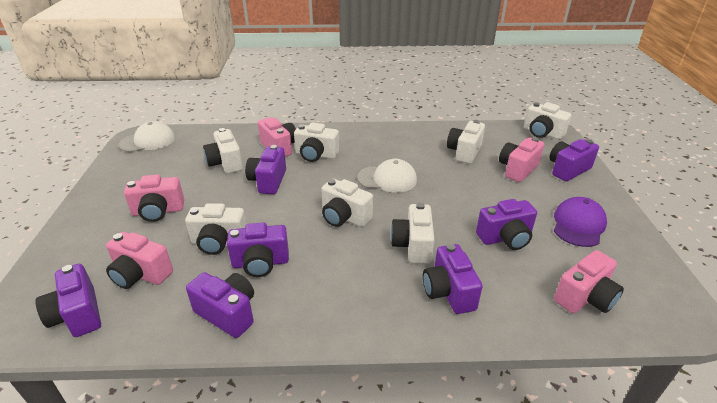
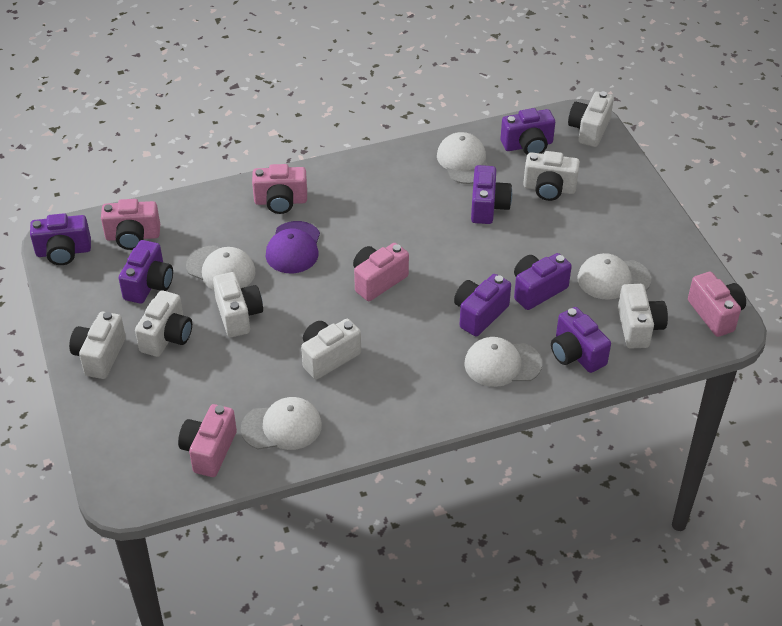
white cap: 2 -> 5

